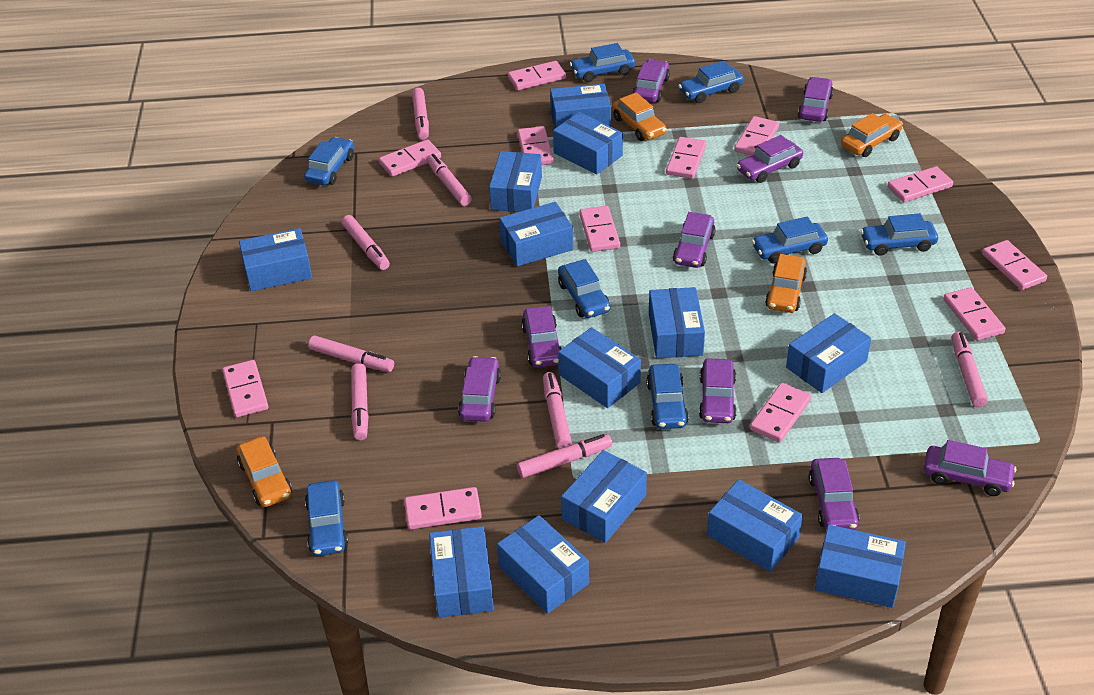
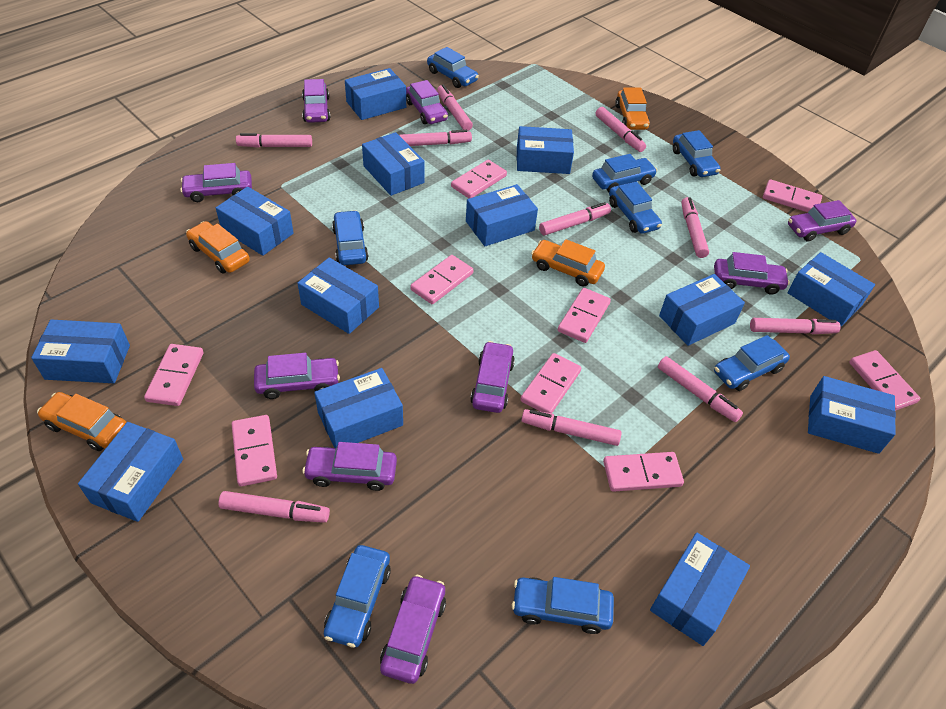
pink domino: 12 -> 9
pink marker: 8 -> 10

